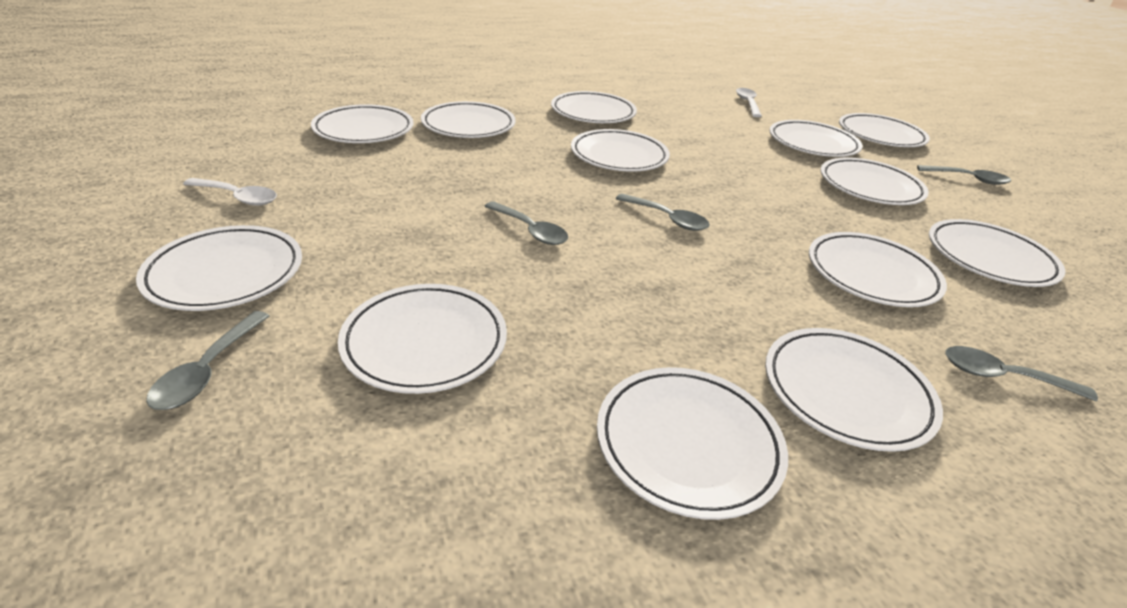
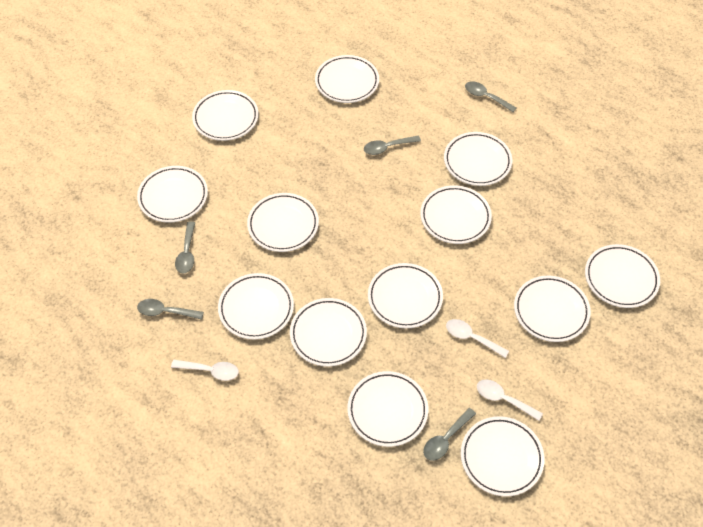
white spoon: 2 -> 3

